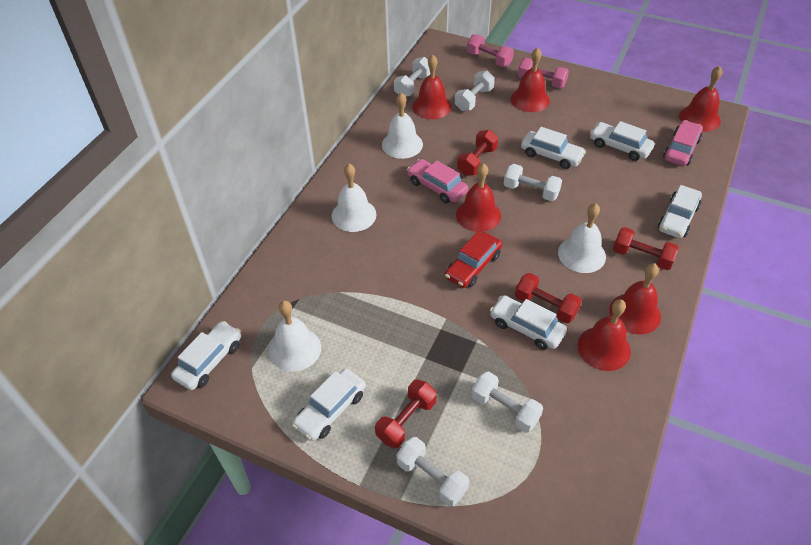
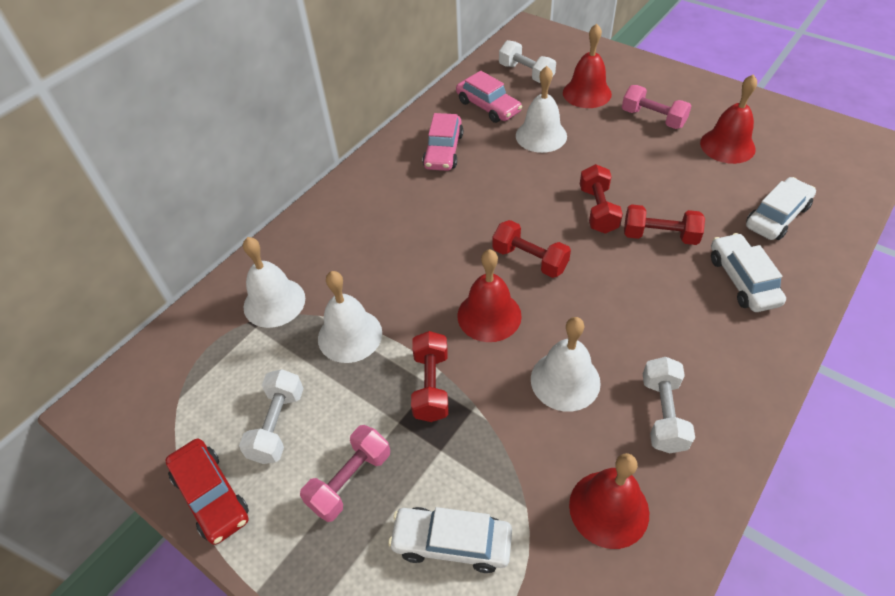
red bell: 6 -> 4
white car: 6 -> 3
white dumbbell: 5 -> 3

